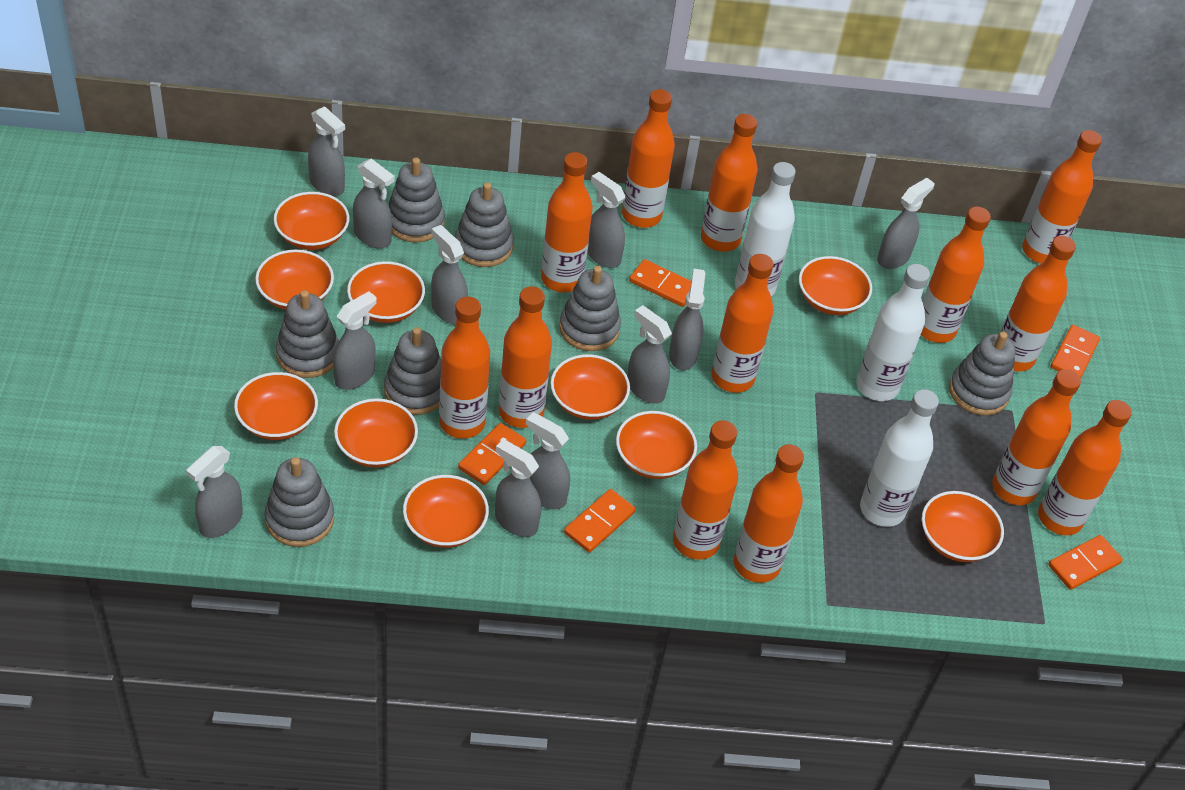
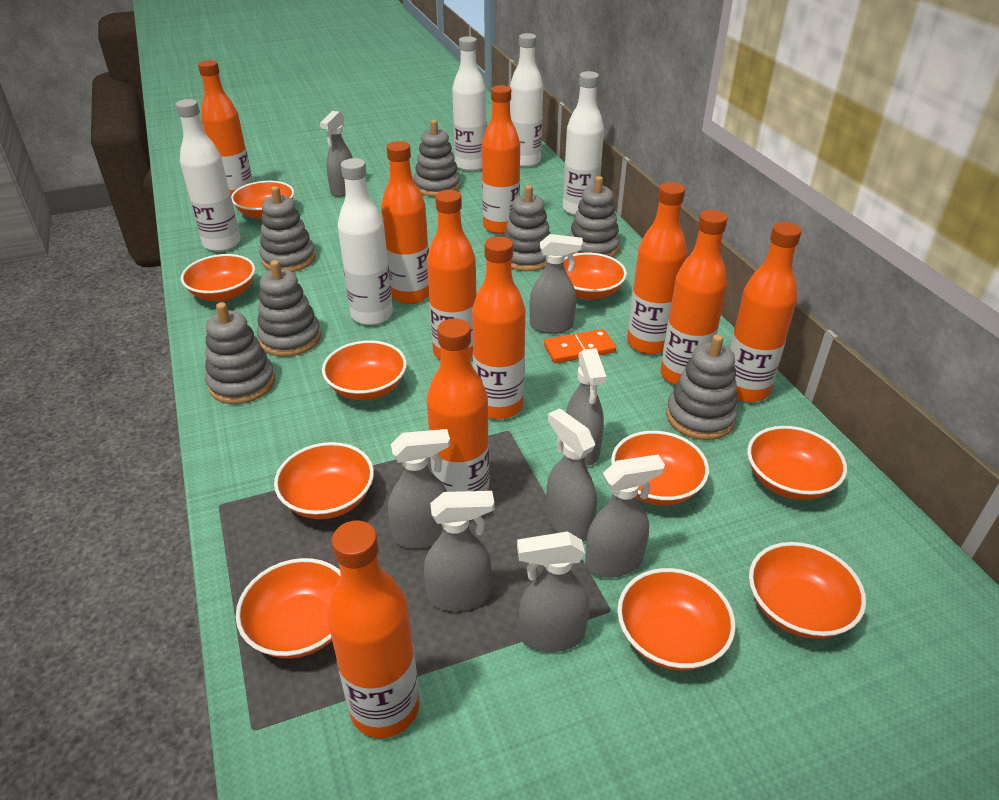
grey spray bottle: 11 -> 8
orange bottle: 13 -> 10
orange domino: 5 -> 1
white bottle: 3 -> 5

